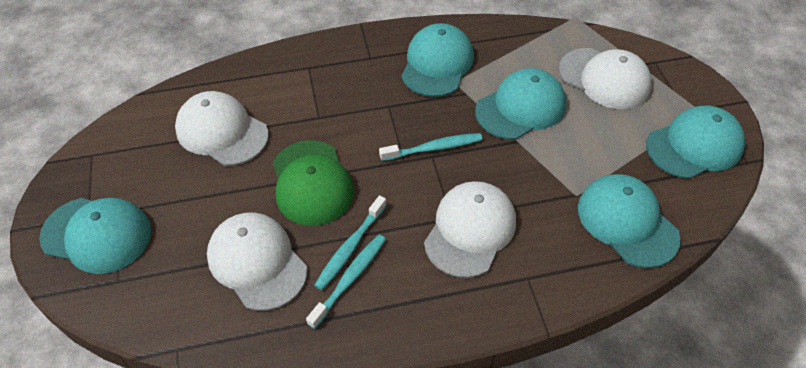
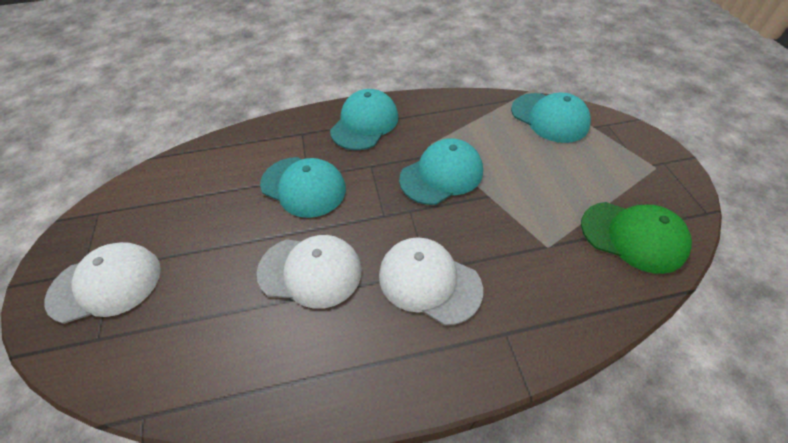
turquoise cap: 5 -> 4
turquoise toothbrush: 3 -> 0
white cap: 4 -> 3

